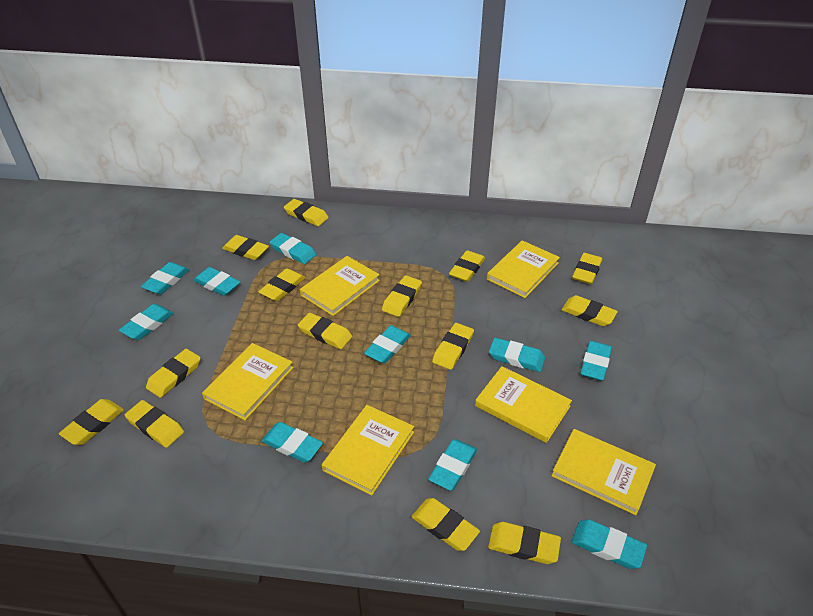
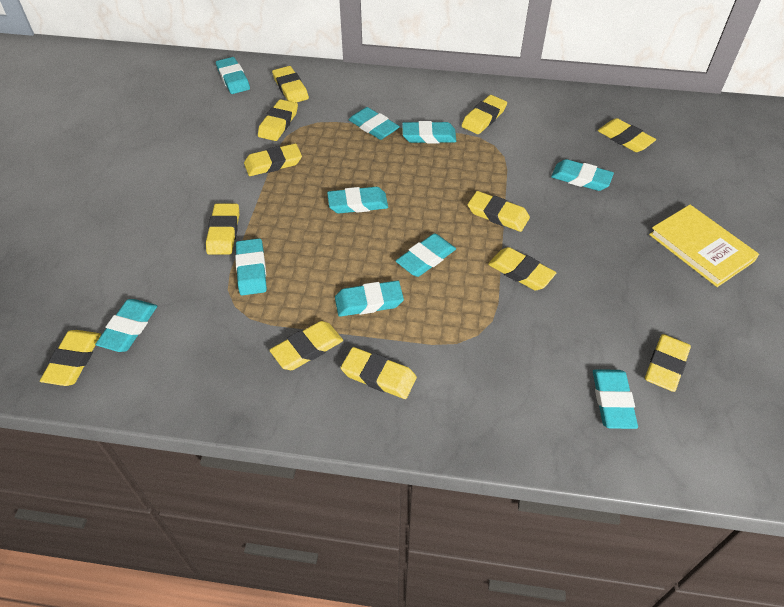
yellow book: 6 -> 1
yellow eraser: 14 -> 12

